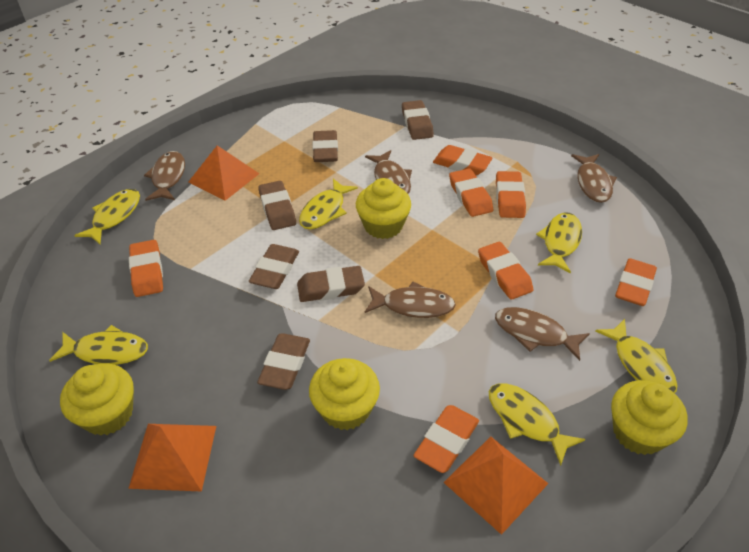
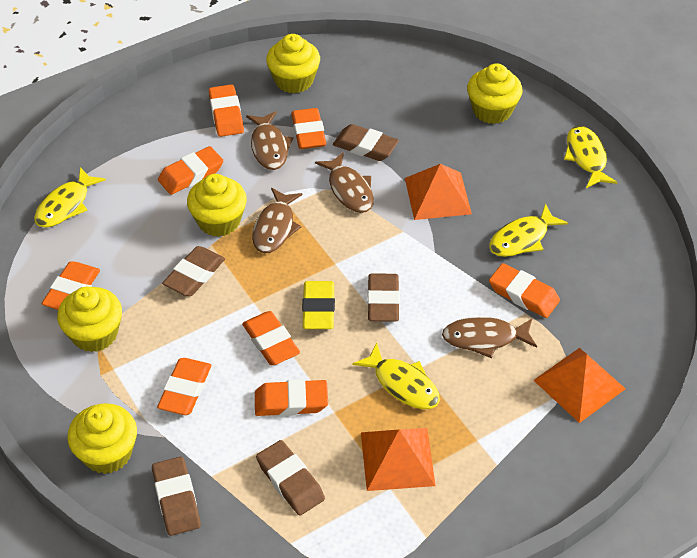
brown eraser: 6 -> 5
brown fish: 5 -> 4
orange eraser: 7 -> 8
yellow cupcake: 4 -> 5
yellow eraser: 0 -> 1
yellow fish: 6 -> 4

